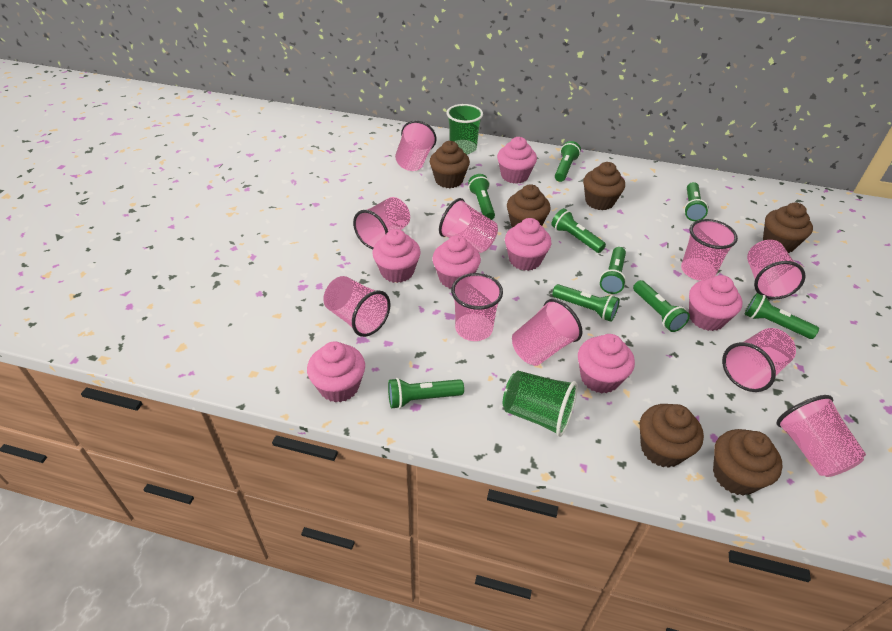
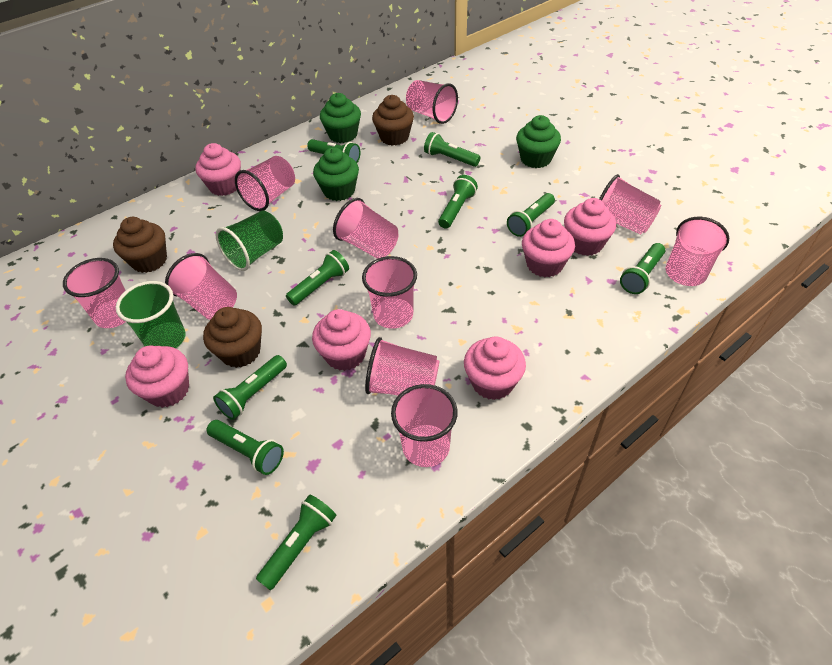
brown cupcake: 6 -> 3
green cupcake: 0 -> 3
pink cupcake: 7 -> 6

